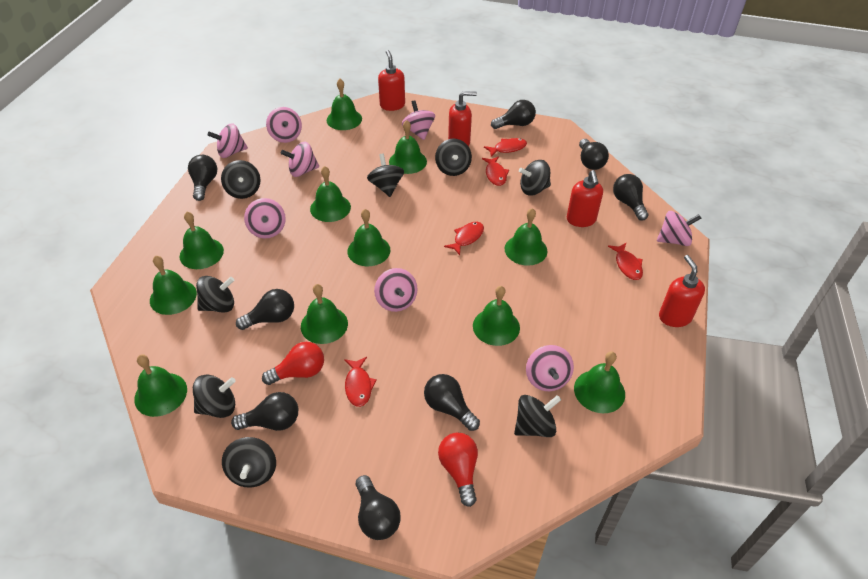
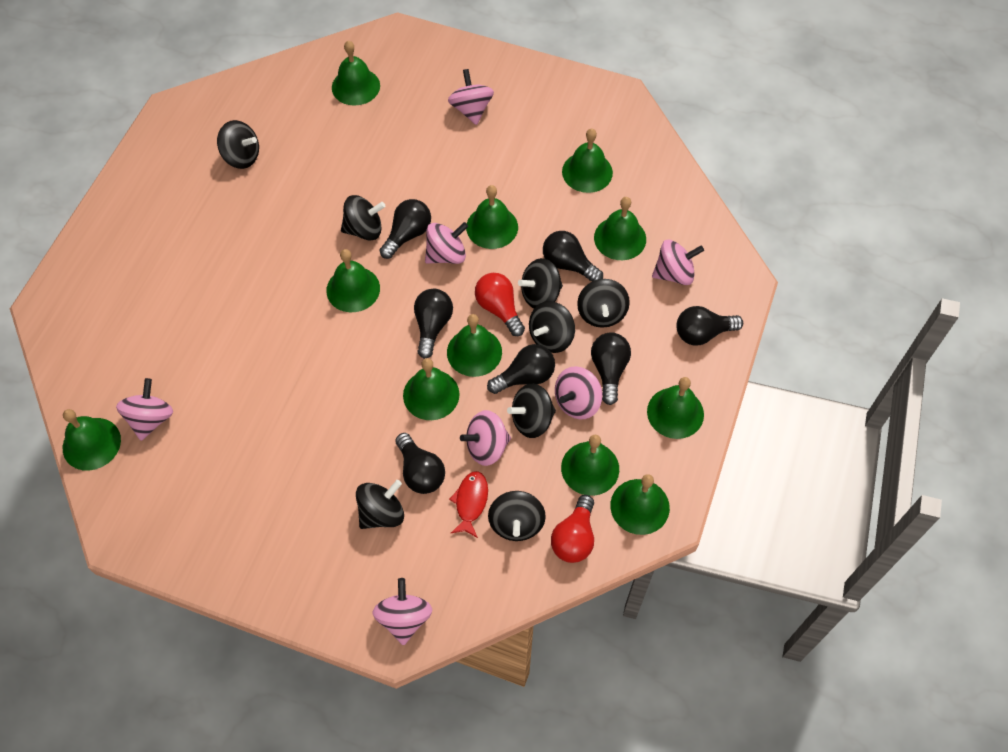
black light bulb: 8 -> 7
pink spinning top: 8 -> 7
red fish: 5 -> 1
red soap dispenser: 4 -> 0

